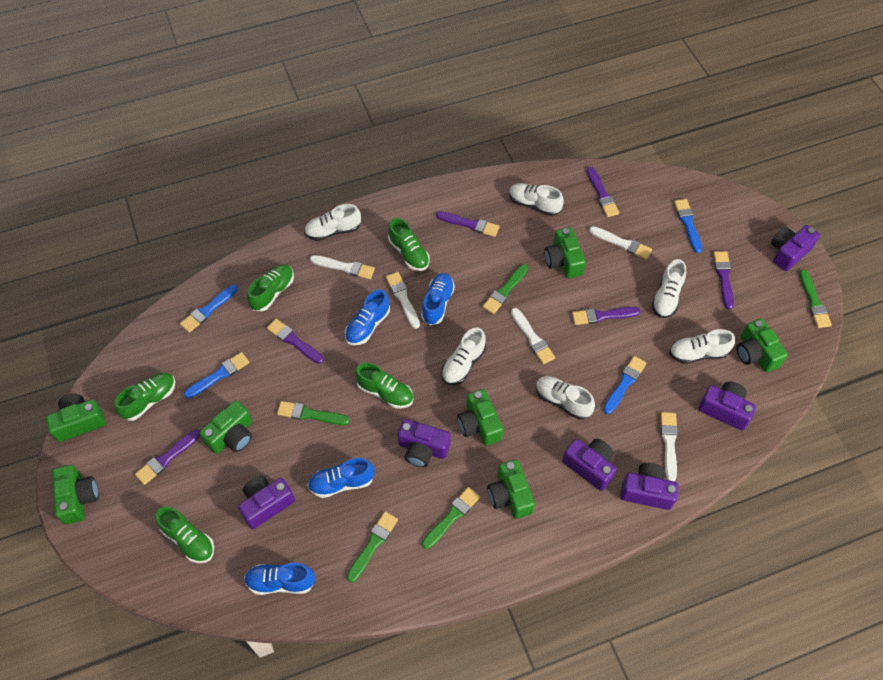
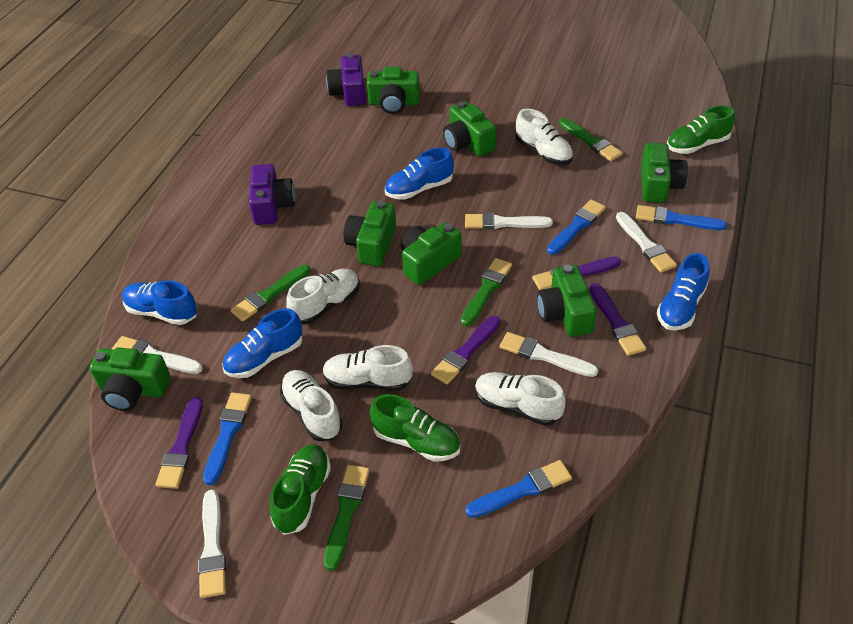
green brush: 5 -> 4
green shoe: 5 -> 3
purple brush: 6 -> 4
purple camera: 6 -> 2
white shoe: 6 -> 5

